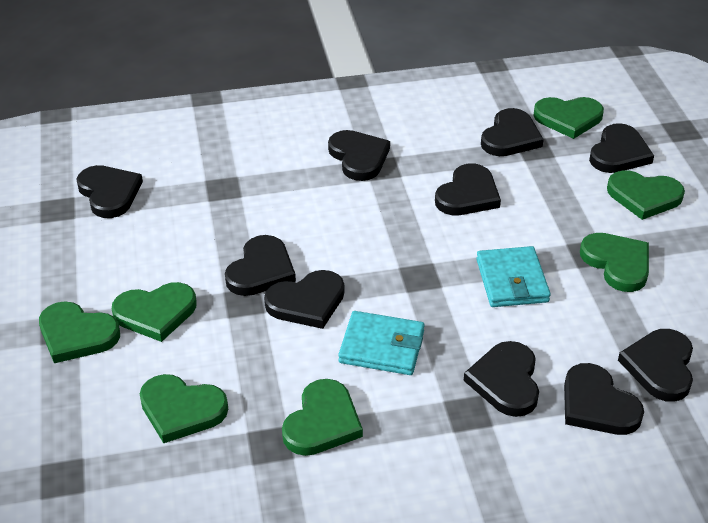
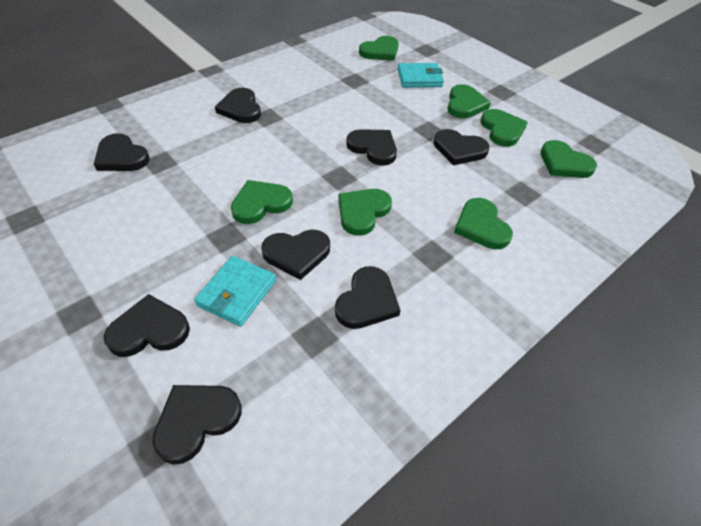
black heart: 10 -> 8

